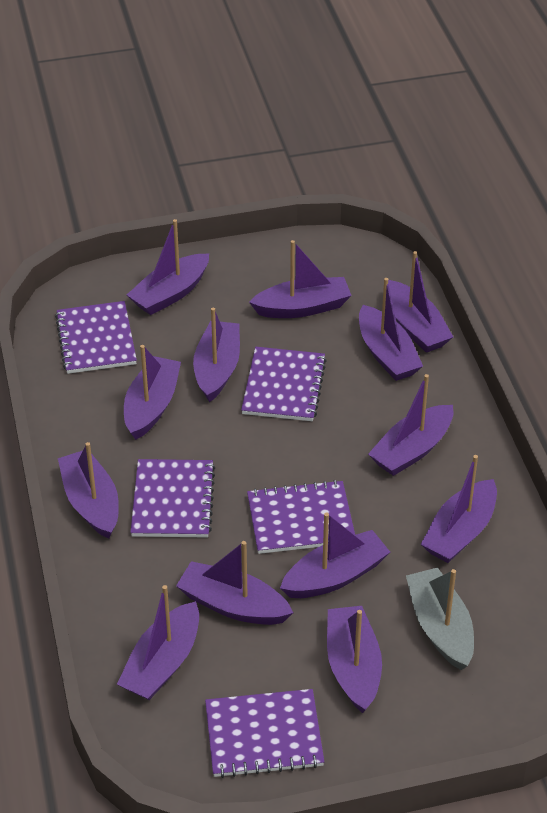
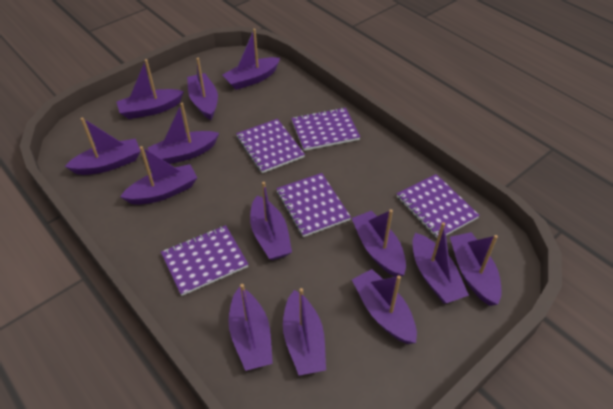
grey boat: 1 -> 0

